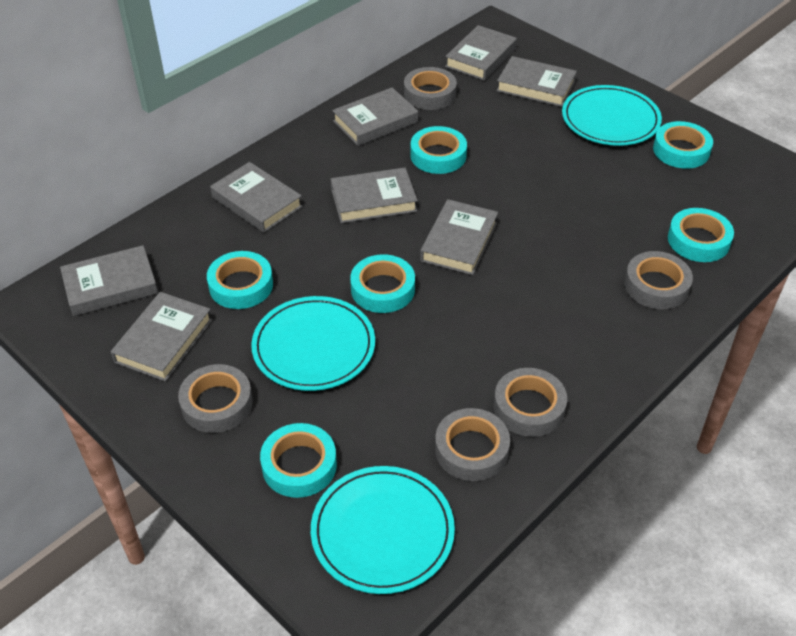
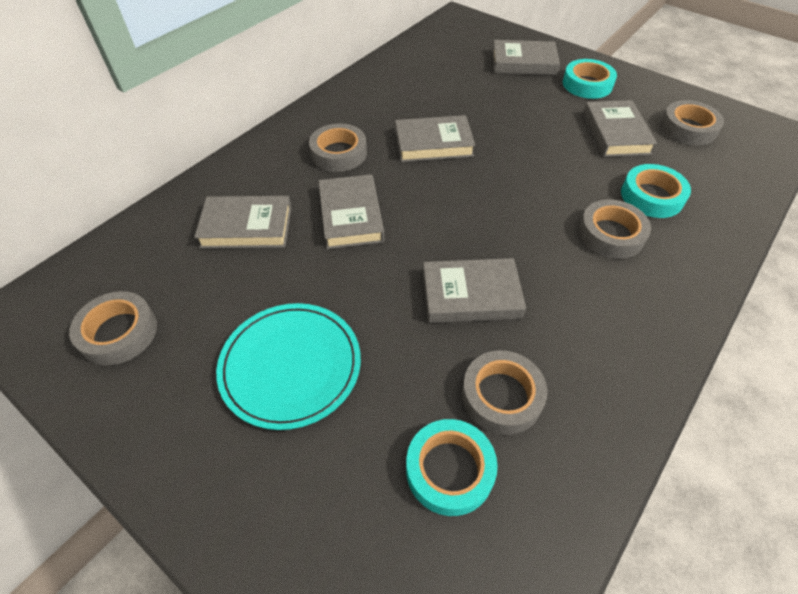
grey book: 8 -> 6
turquoise plate: 3 -> 1
turquoise tape: 6 -> 3

